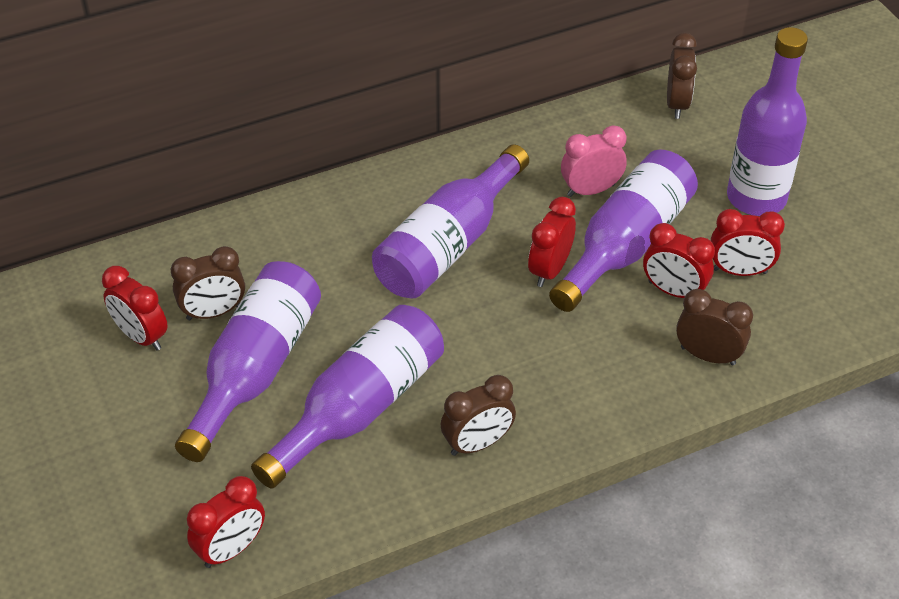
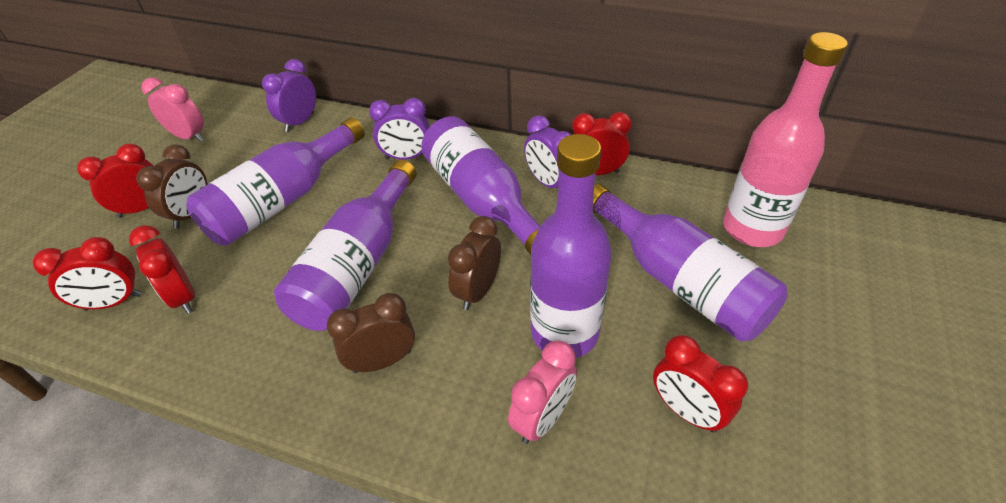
brown clock: 4 -> 3
pink bottle: 0 -> 1
pink clock: 1 -> 2
purple clock: 0 -> 3

